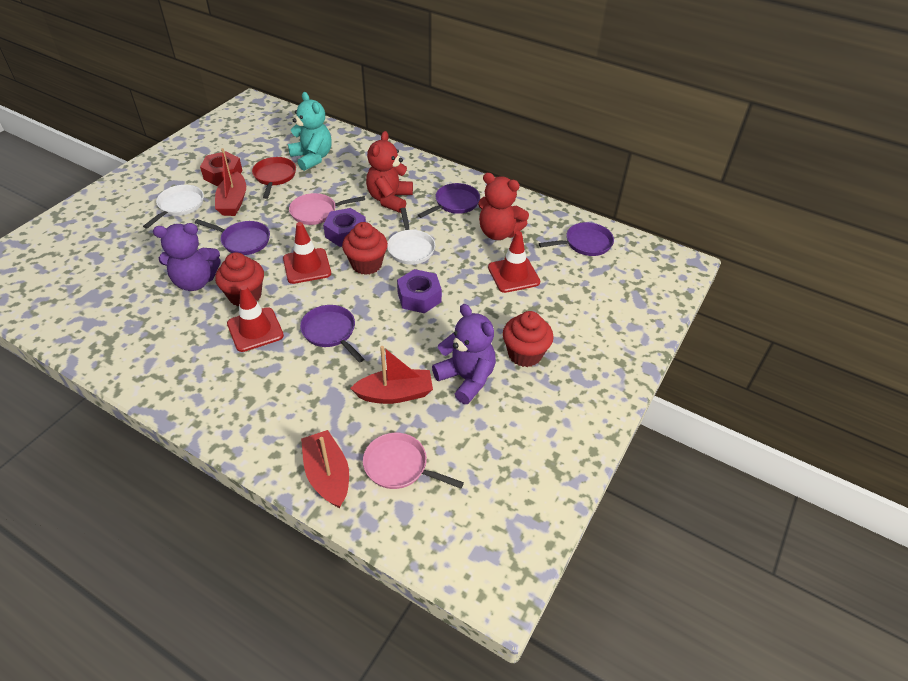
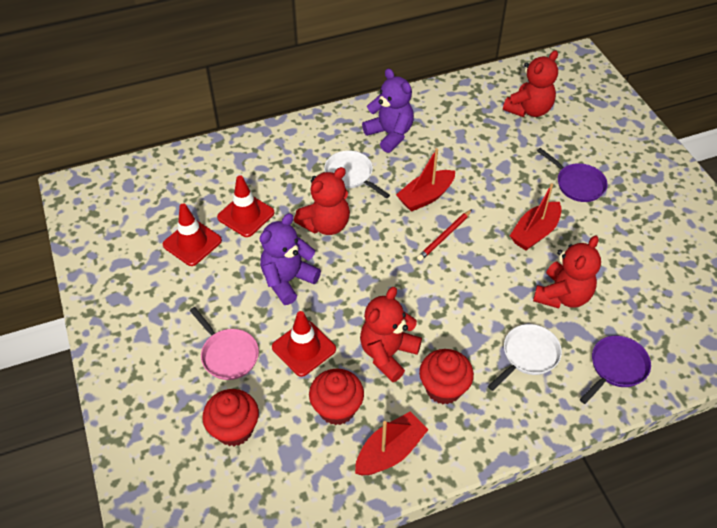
pink pan: 2 -> 1
purple nut: 2 -> 0
purple pan: 4 -> 2
red nut: 1 -> 0
red pan: 1 -> 0
red pencil: 0 -> 1
red teddy bear: 2 -> 4
turquoise teddy bear: 1 -> 0

